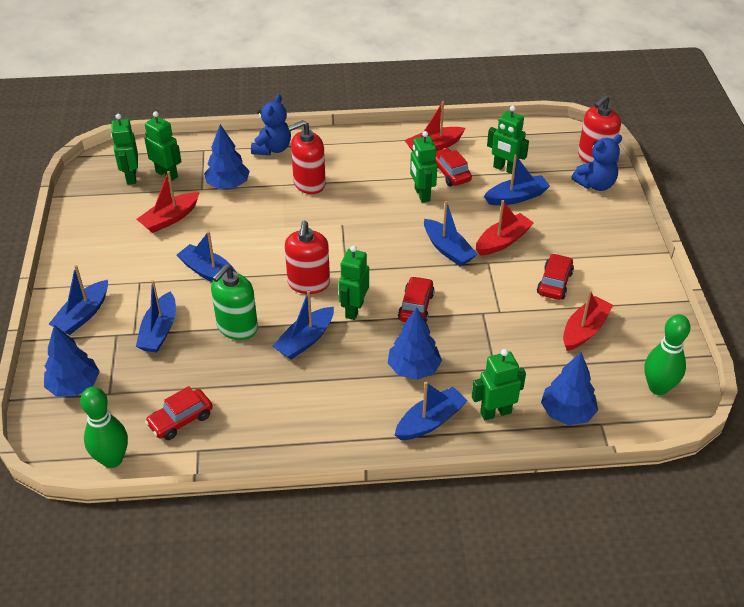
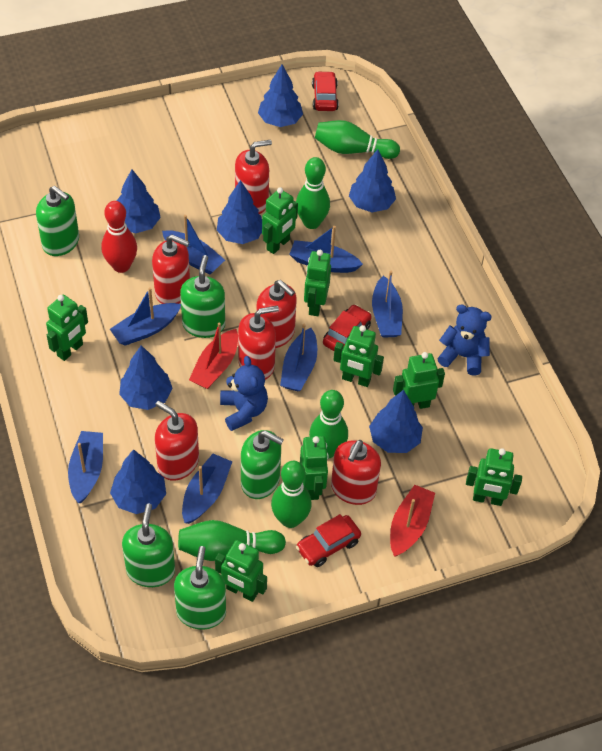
blue tree: 4 -> 7
green bowling pin: 2 -> 5
green robot: 6 -> 8
green soap dispenser: 1 -> 5
red boat: 4 -> 2
red bowling pin: 0 -> 1
red car: 4 -> 3
red soap dispenser: 3 -> 6

